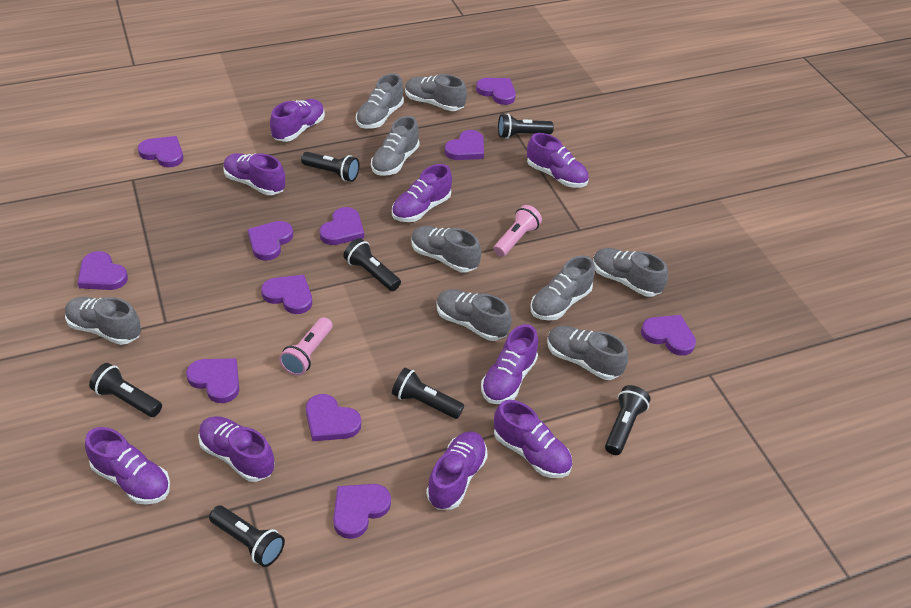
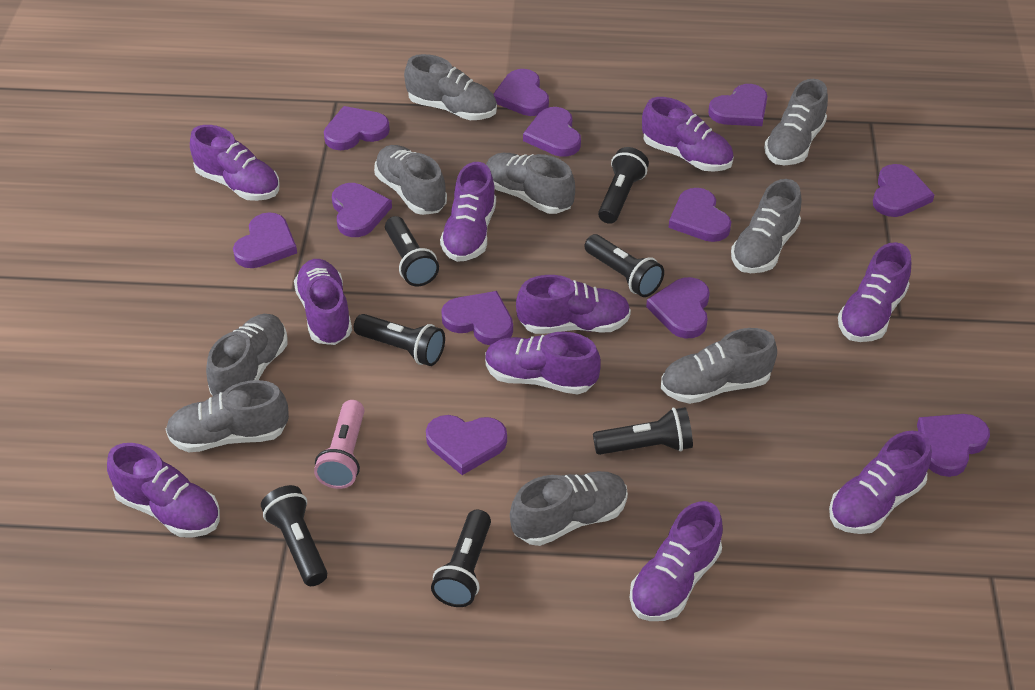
pink flashlight: 2 -> 1
purple heart: 11 -> 12
purple shoe: 9 -> 10

